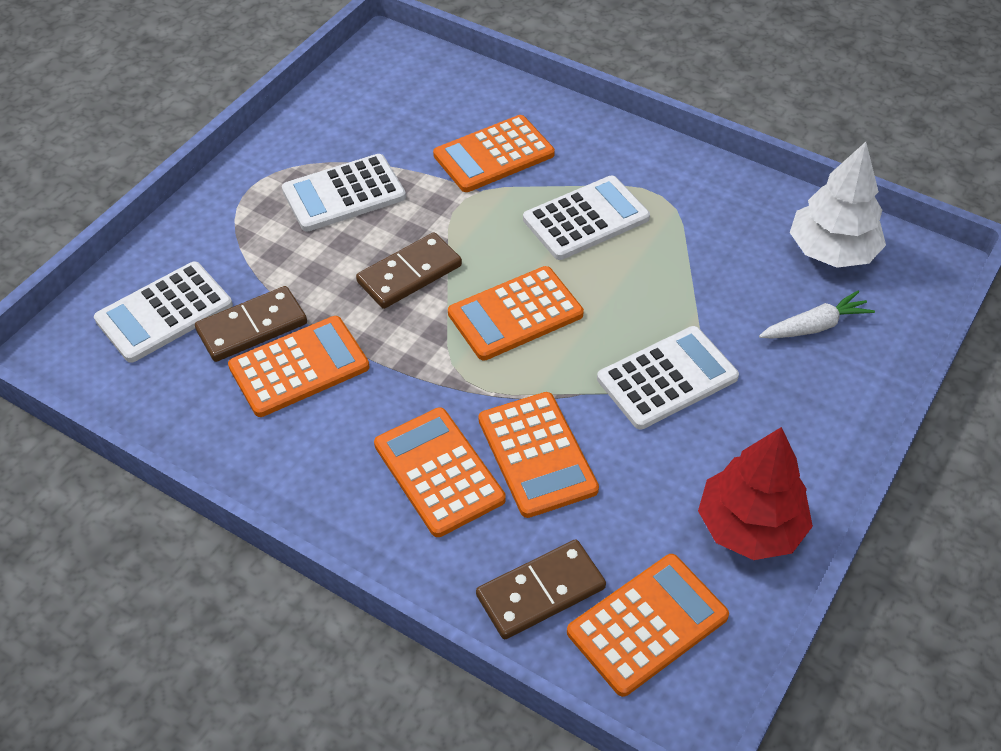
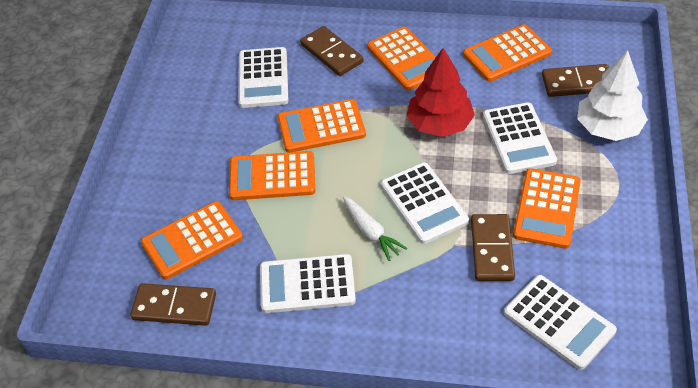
brown domino: 3 -> 4
white calculator: 4 -> 5

